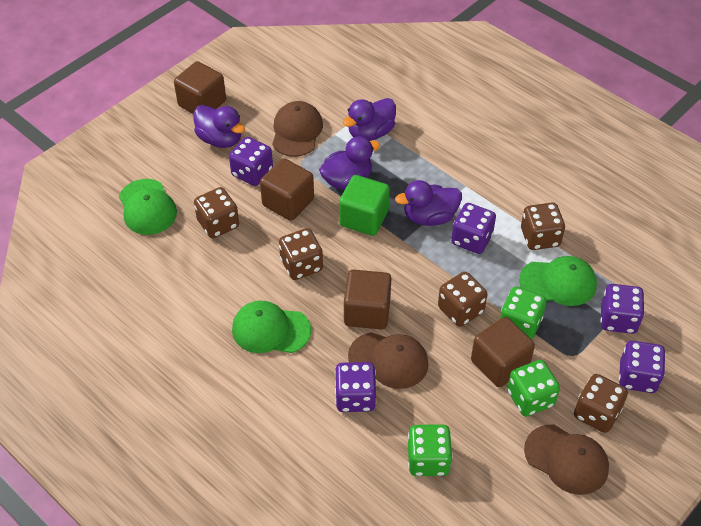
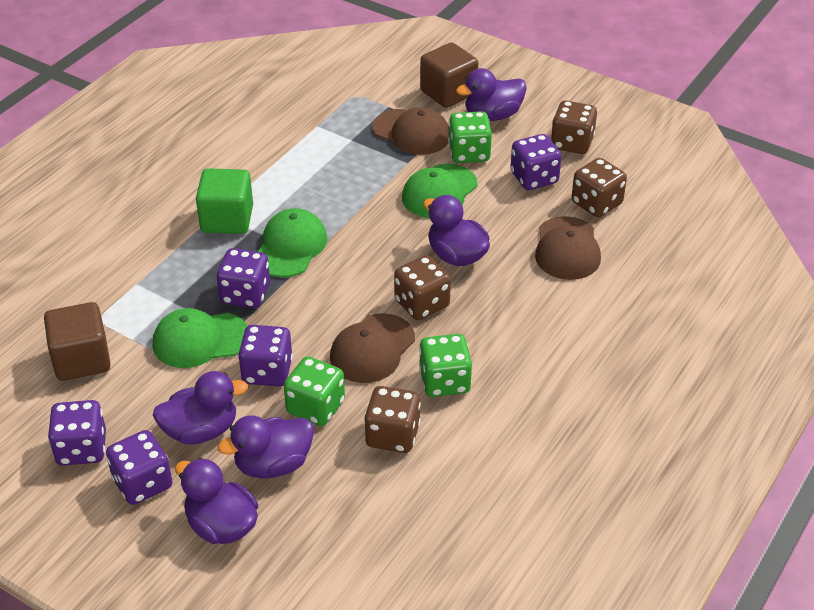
brown cube: 4 -> 2
brown dice: 5 -> 4
purple duck: 4 -> 5

